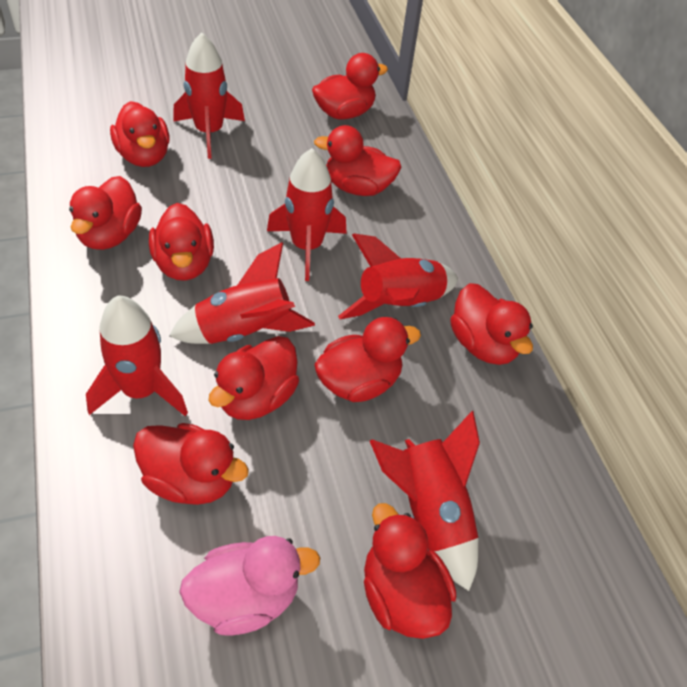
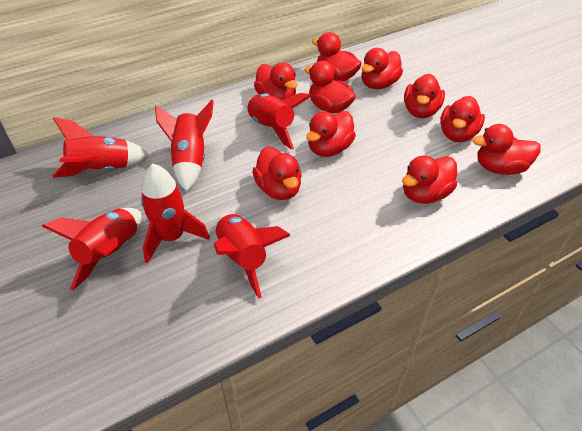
pink duck: 1 -> 0

